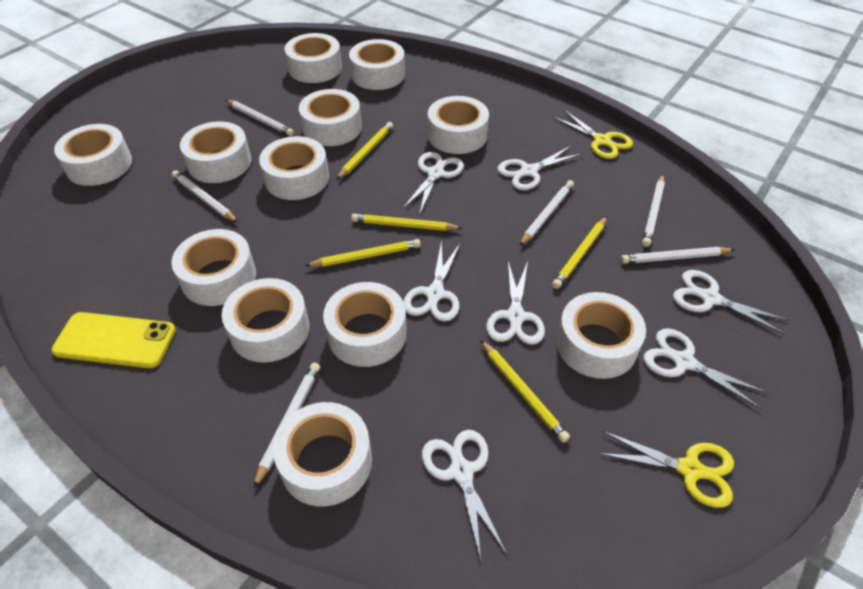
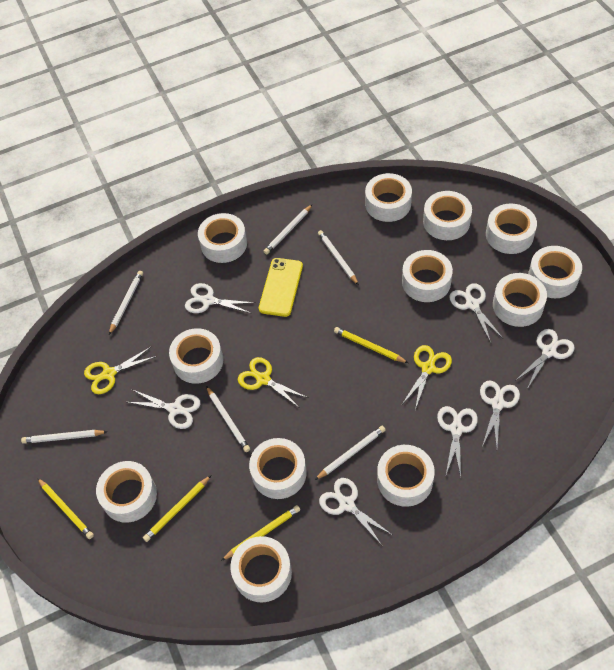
yellow pencil: 5 -> 4
yellow scissors: 2 -> 3

